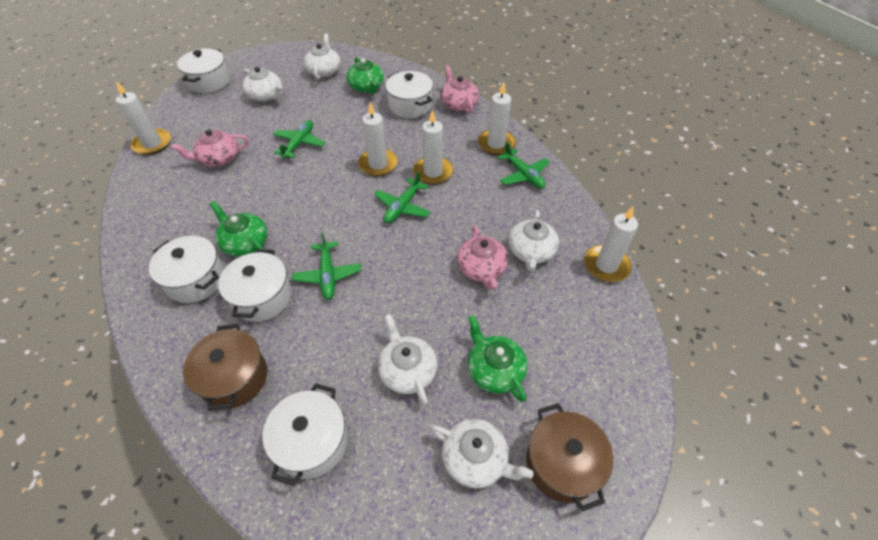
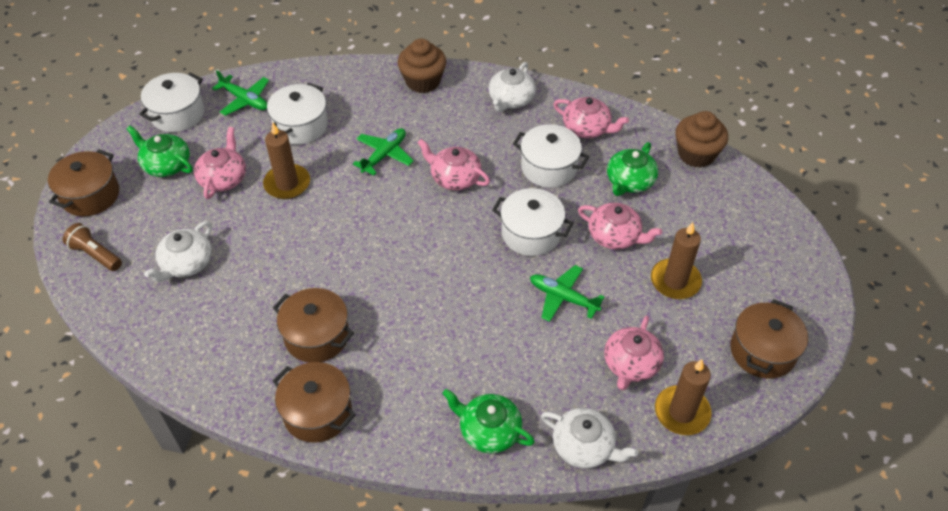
brown candle: 0 -> 3
brown cupcake: 0 -> 2
brown flashlight: 0 -> 1
brown pot: 2 -> 4
green plane: 4 -> 3
pink teapot: 3 -> 5
white candle: 5 -> 0
white pot: 5 -> 4
white teapot: 5 -> 3

